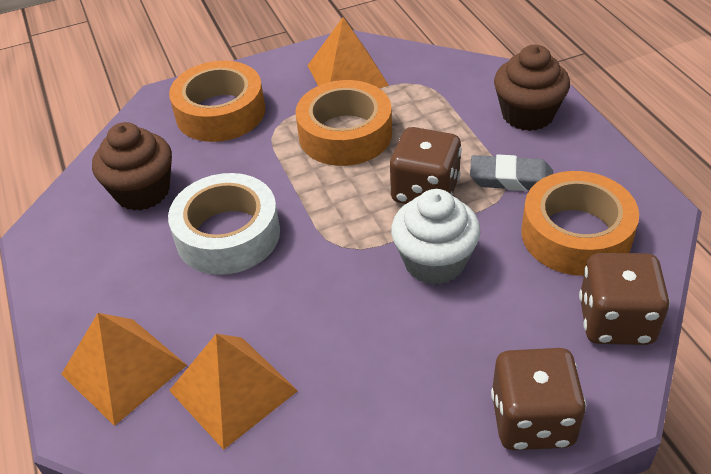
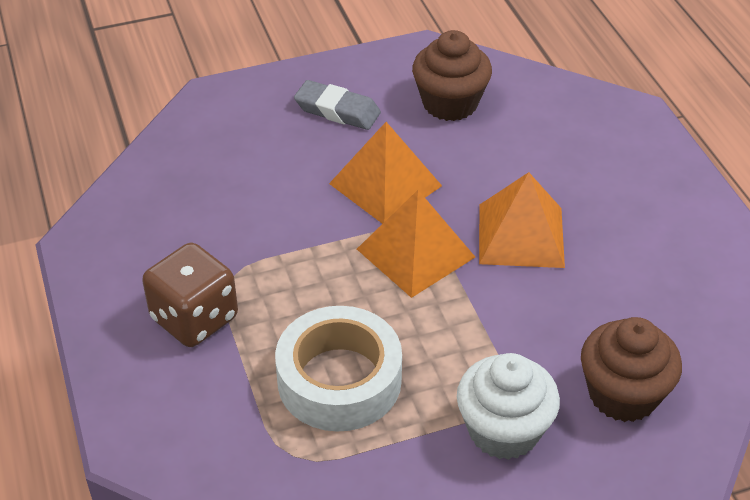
brown dice: 3 -> 1
orange tape: 3 -> 0

